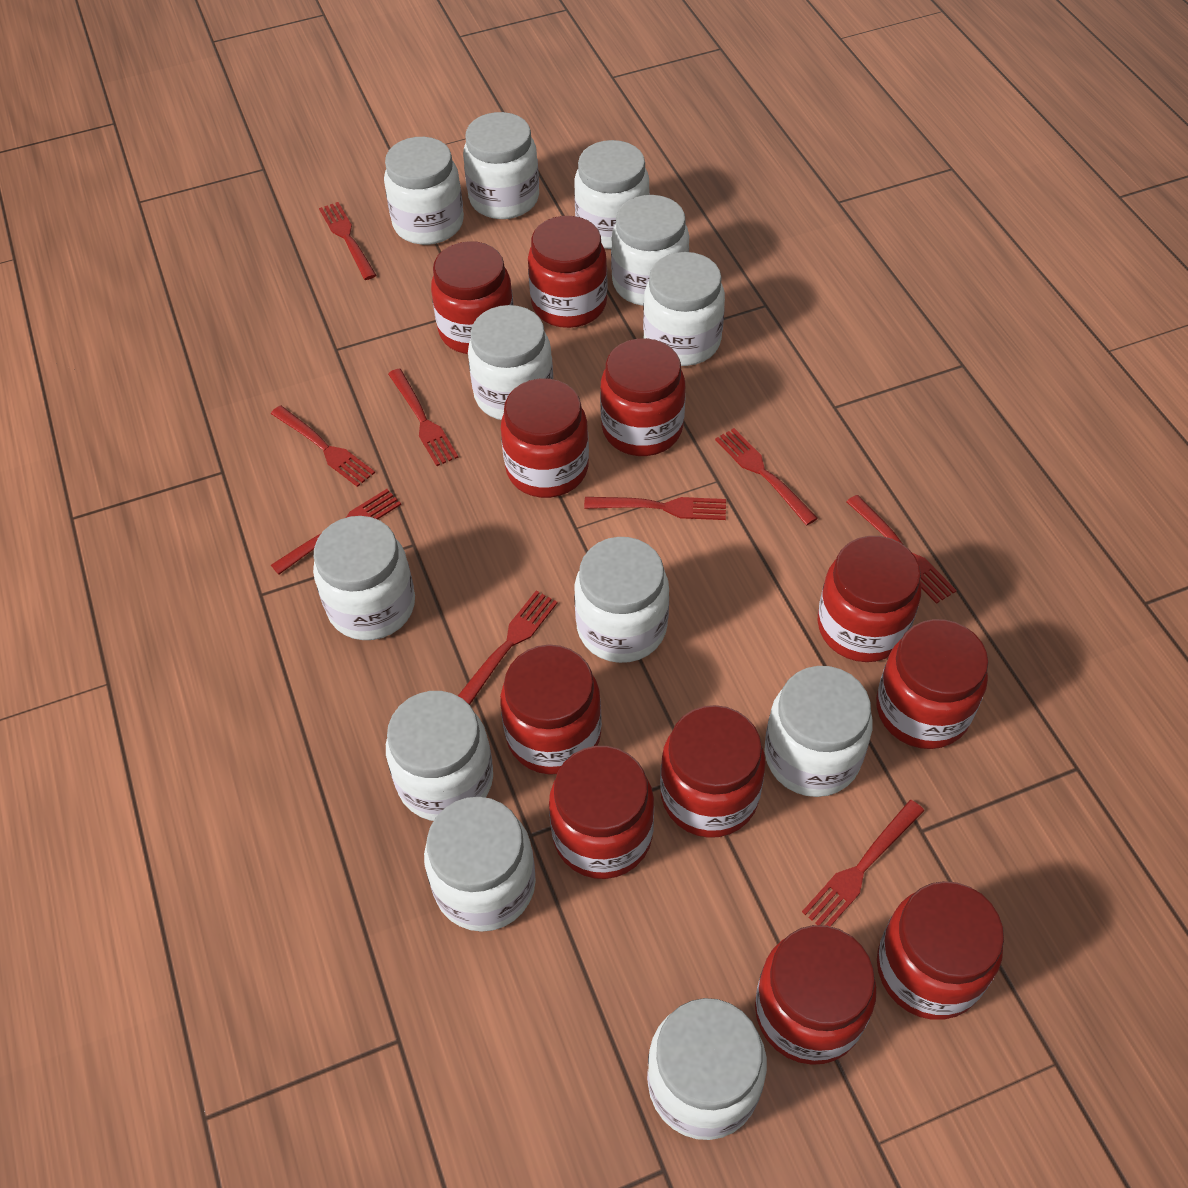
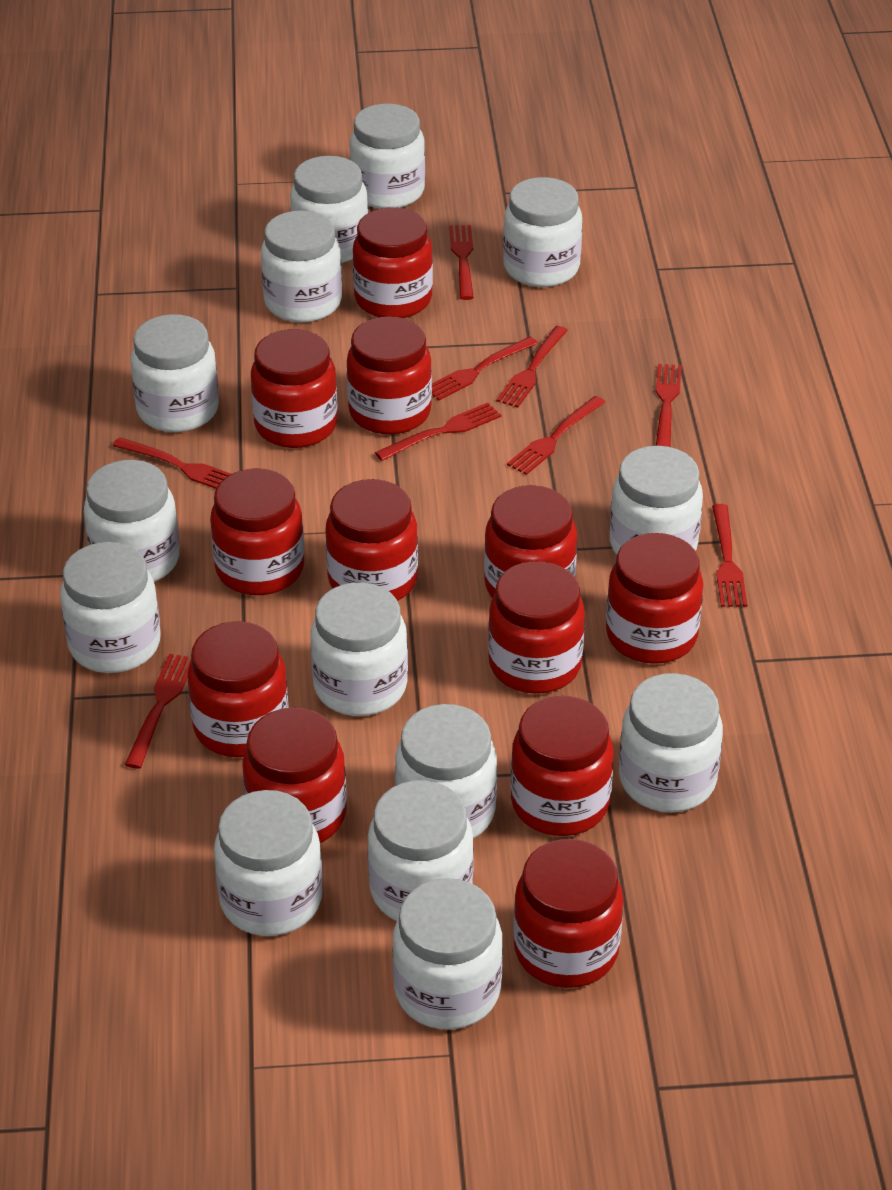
red jar: 11 -> 12
white jar: 12 -> 14

